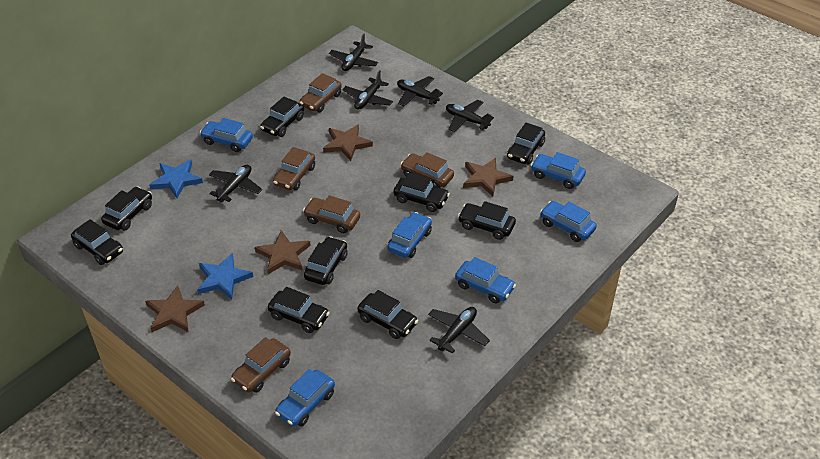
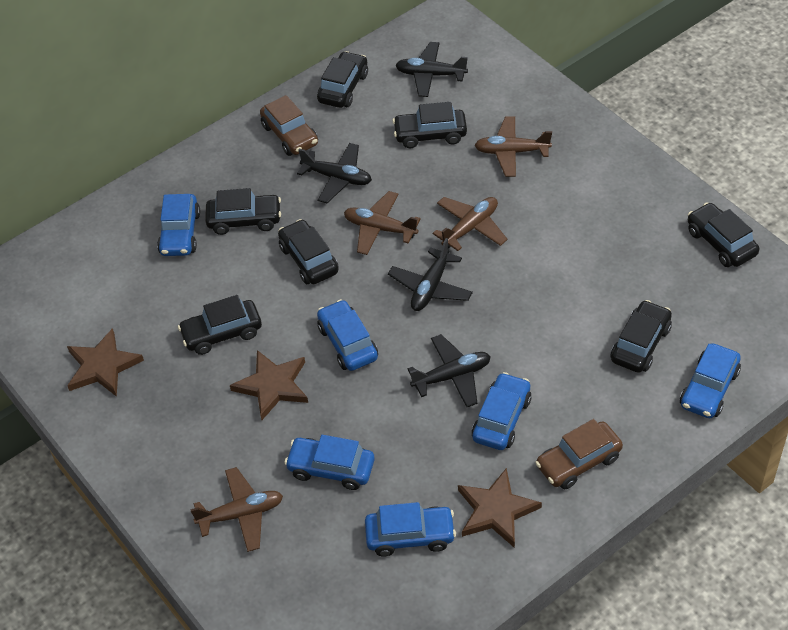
black car: 9 -> 7
black plane: 6 -> 4
blue star: 2 -> 0
brown car: 5 -> 2
brown plane: 0 -> 4
brown star: 4 -> 3

